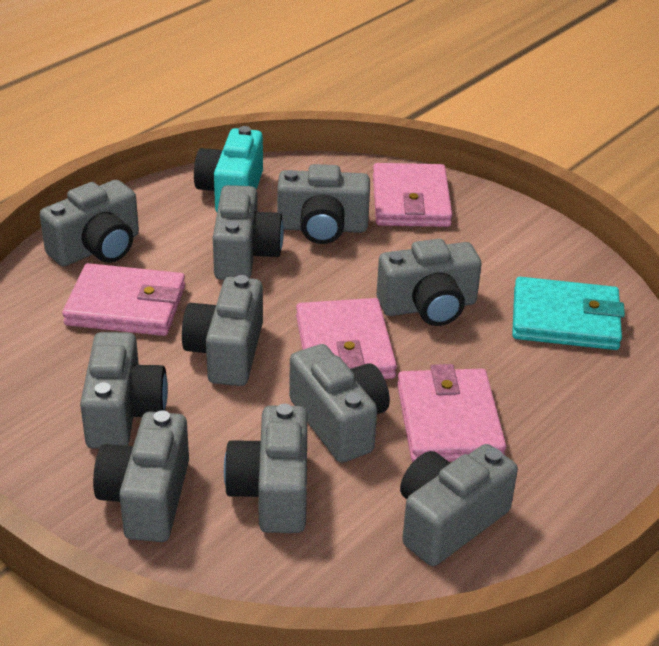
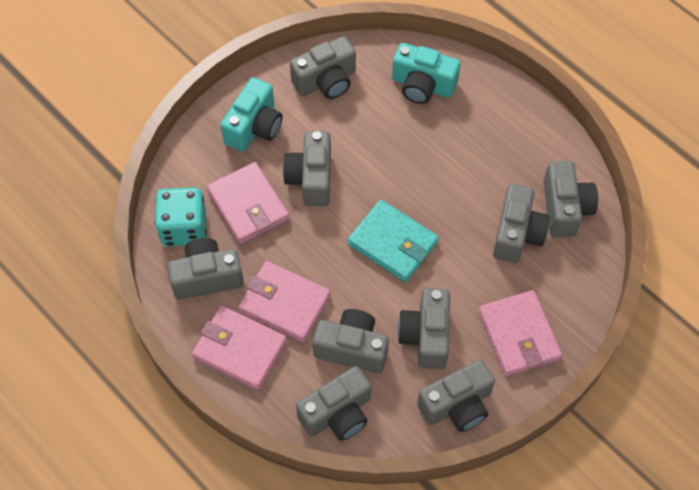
grey camera: 10 -> 9
turquoise camera: 1 -> 2
turquoise dice: 0 -> 1

